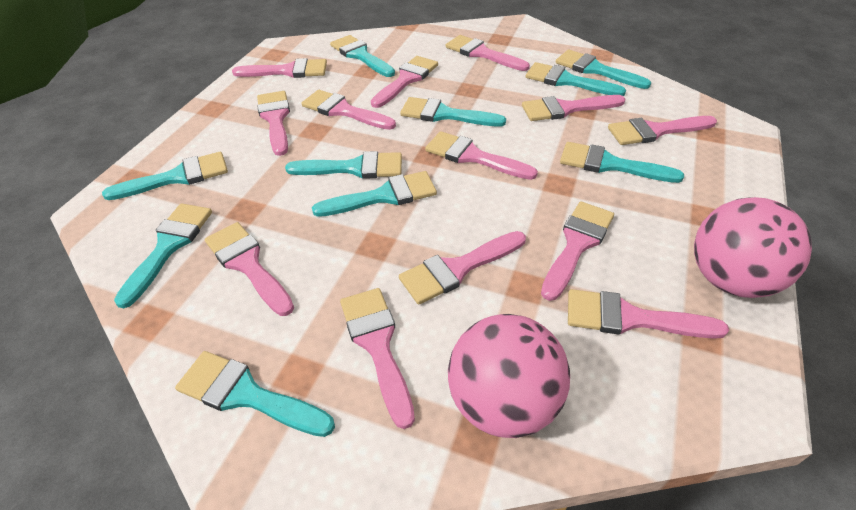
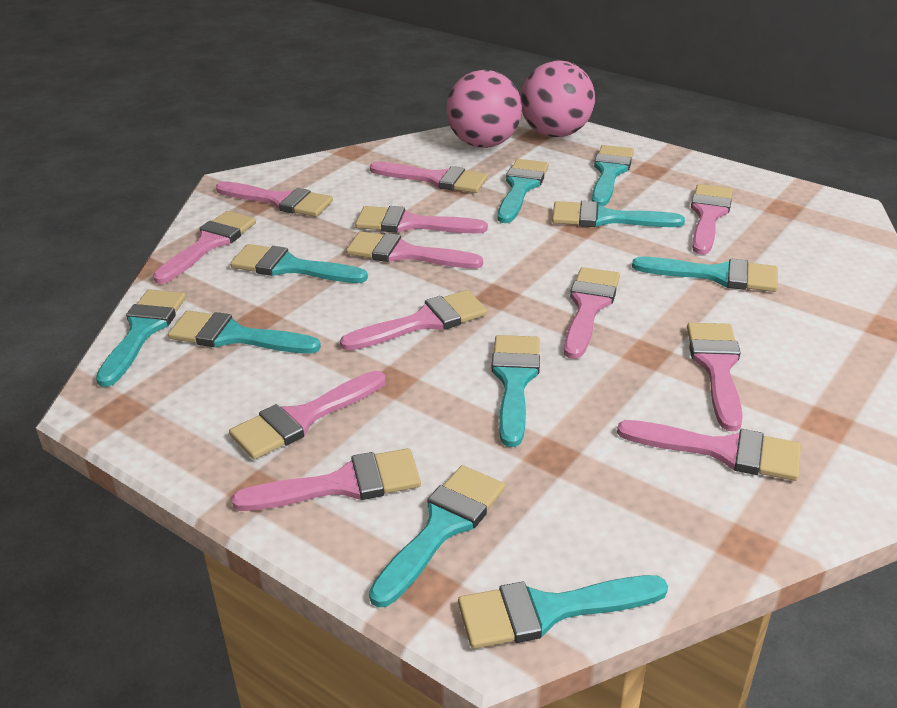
pink brush: 13 -> 12

